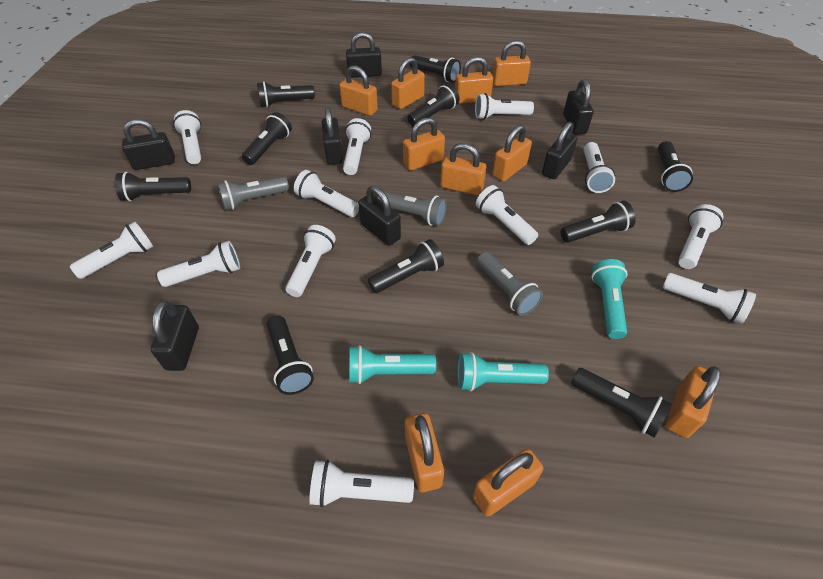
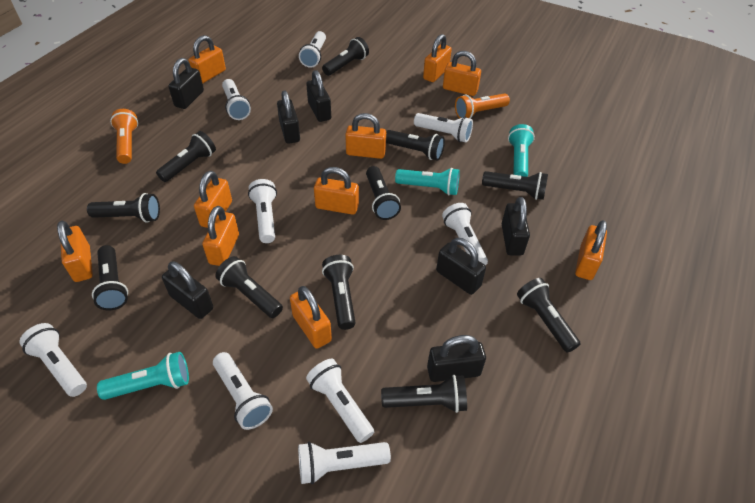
black flashlight: 10 -> 11
grey flashlight: 3 -> 0
orange flashlight: 0 -> 2
white flashlight: 12 -> 9

